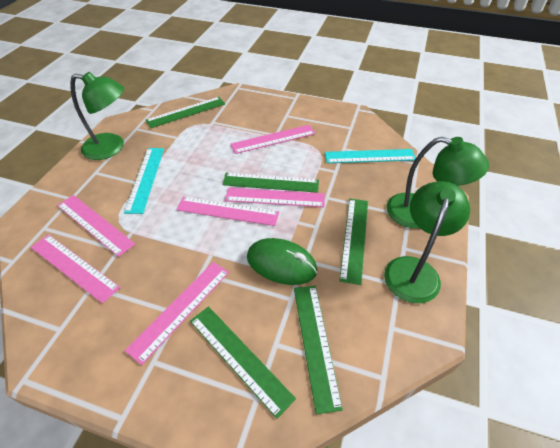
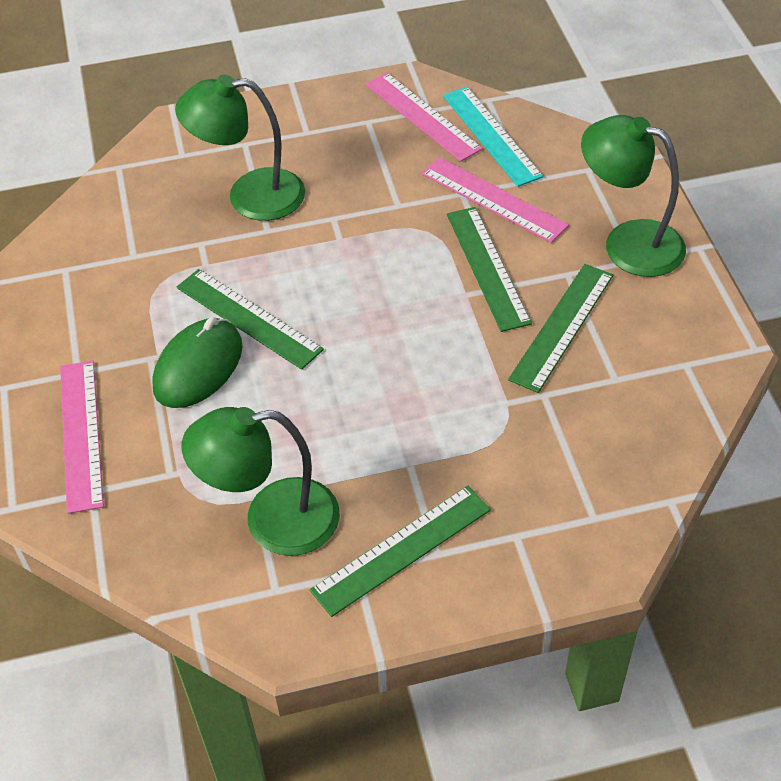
green ruler: 5 -> 4
pink ruler: 6 -> 3
turquoise ruler: 2 -> 1

